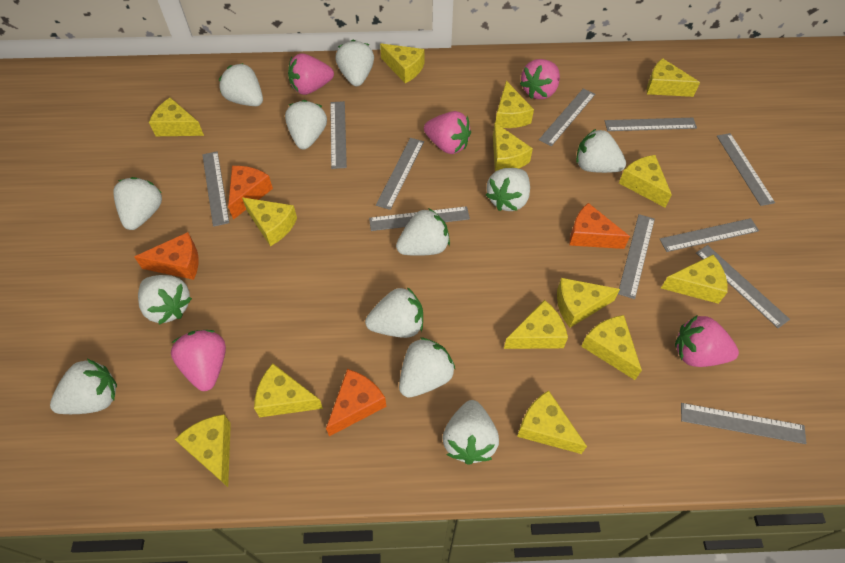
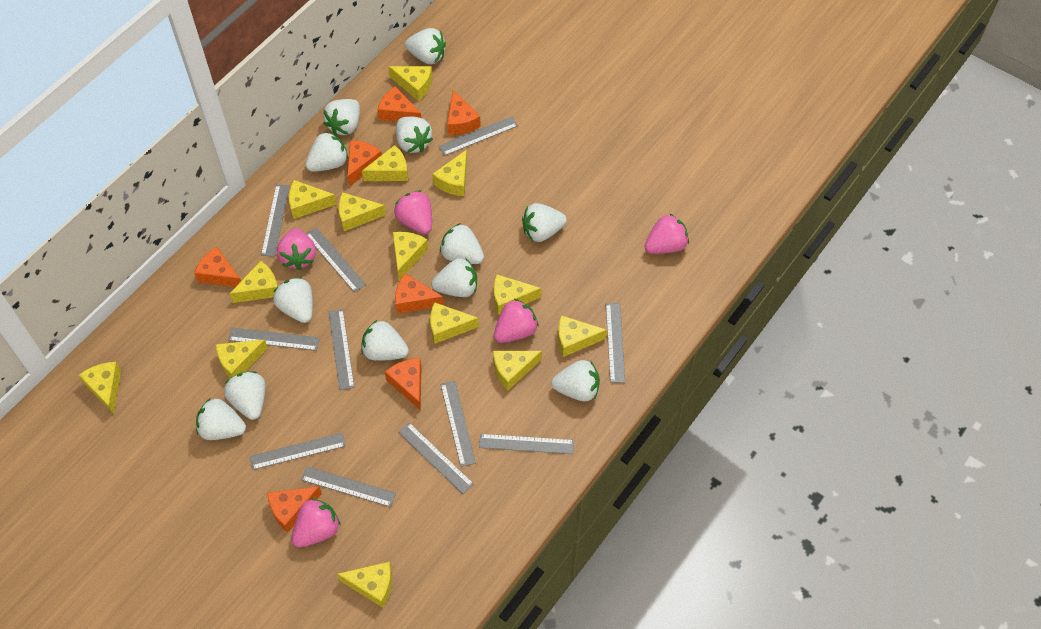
orange cheese: 4 -> 7

